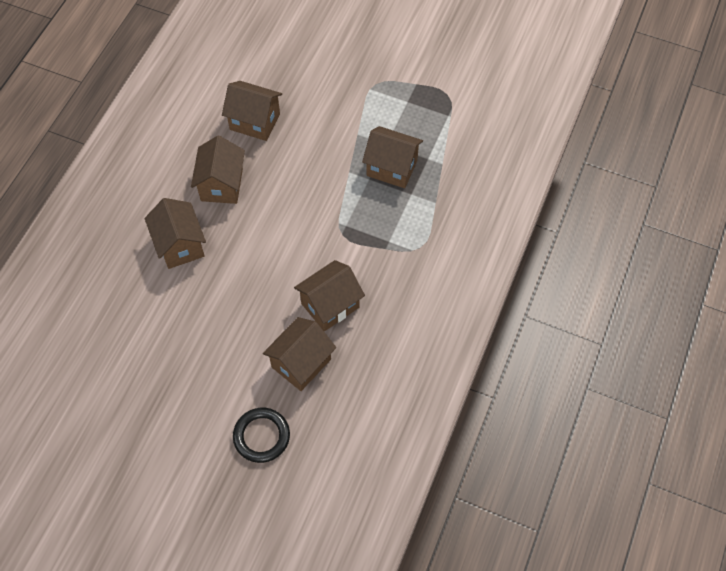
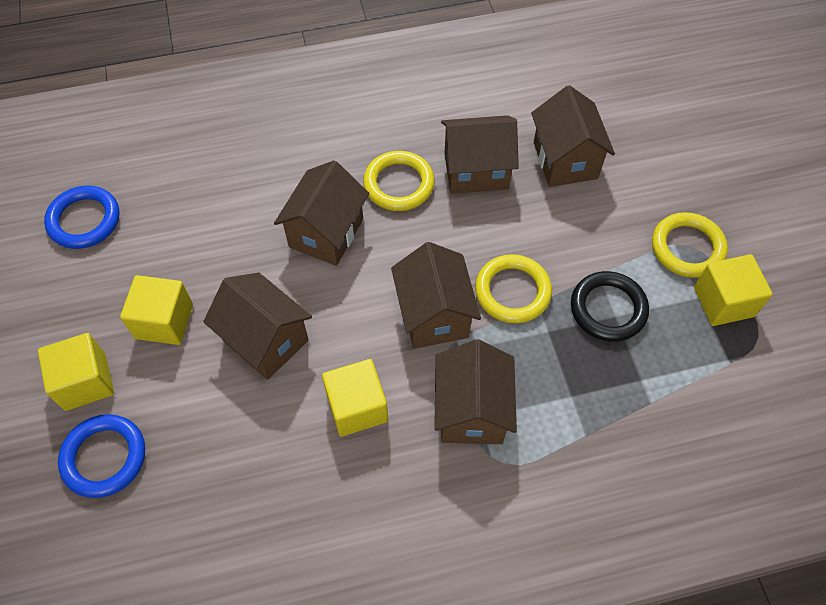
blue ring: 0 -> 2
yellow cube: 0 -> 4
yellow ring: 0 -> 3

